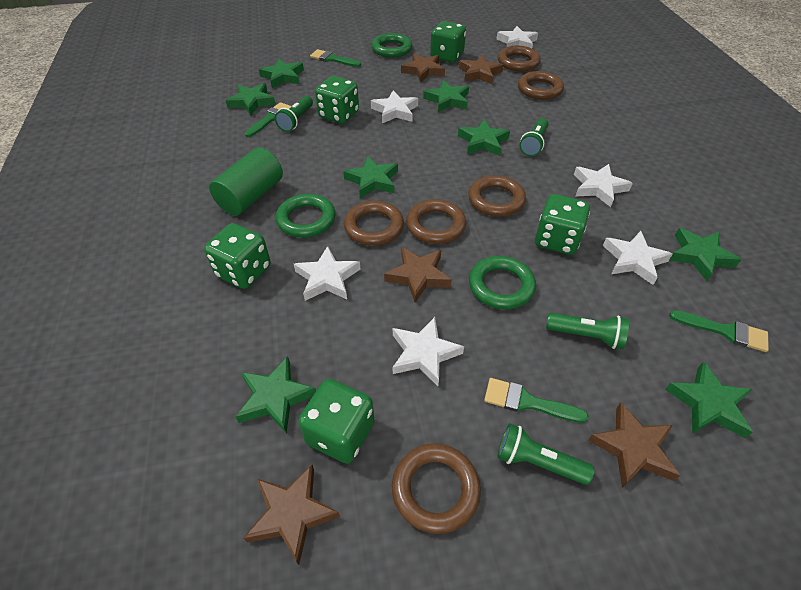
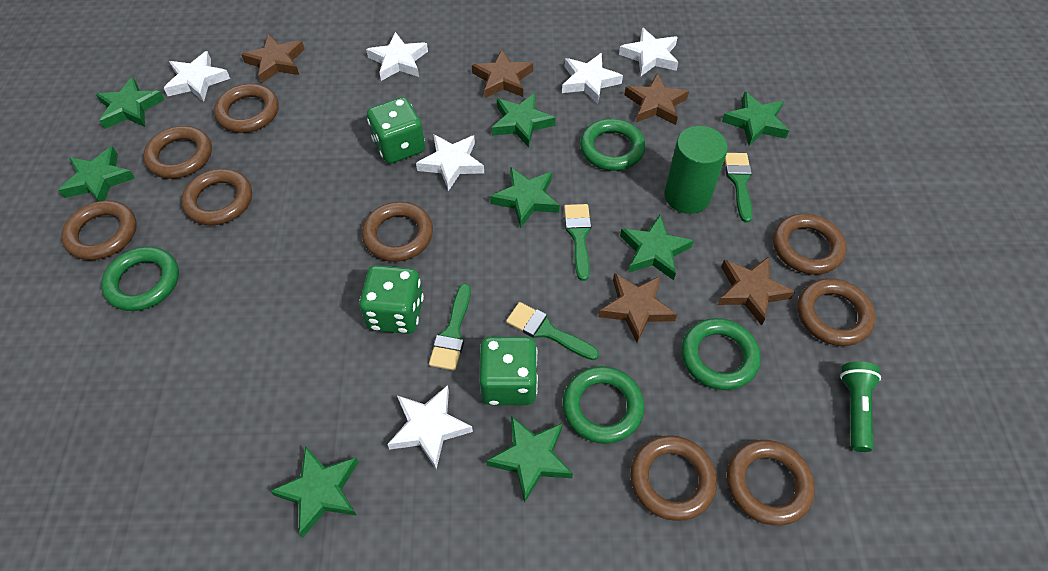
brown ring: 6 -> 9
green dice: 5 -> 3
green flashlight: 4 -> 1
green ring: 3 -> 4

